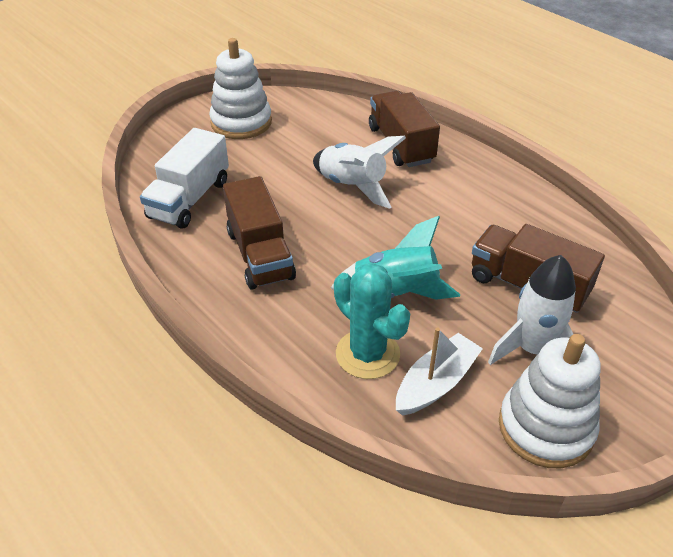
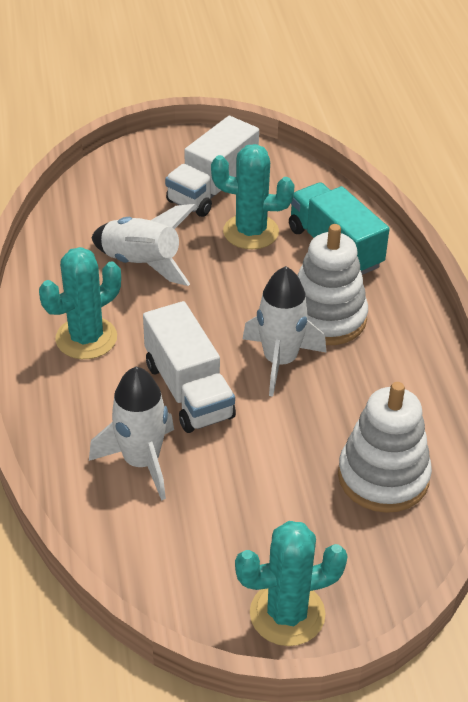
brown truck: 3 -> 0
turquoise cactus: 1 -> 3
turquoise rocket: 1 -> 0
turquoise truck: 0 -> 1
white boat: 1 -> 0
white rocket: 2 -> 3
white truck: 1 -> 2

